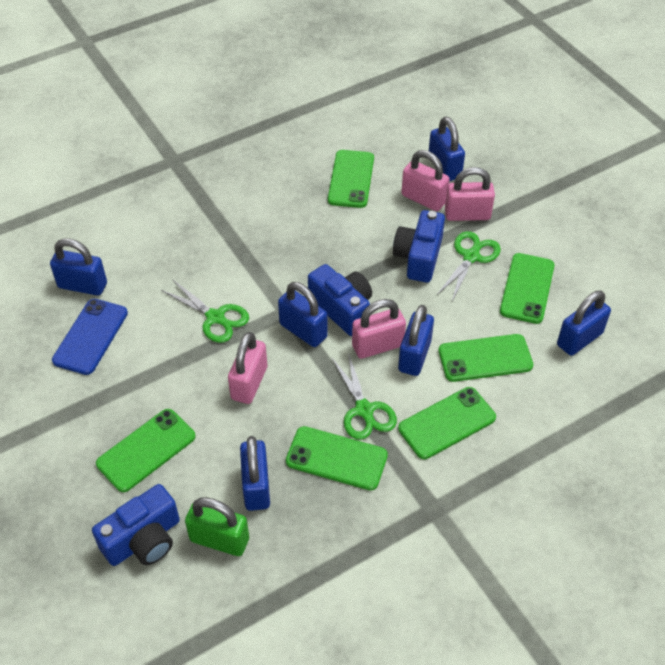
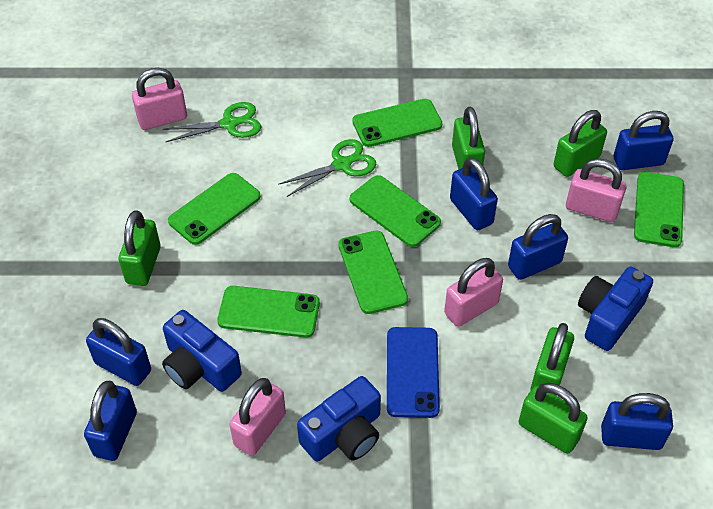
green padlock: 1 -> 5
green scissors: 3 -> 2

